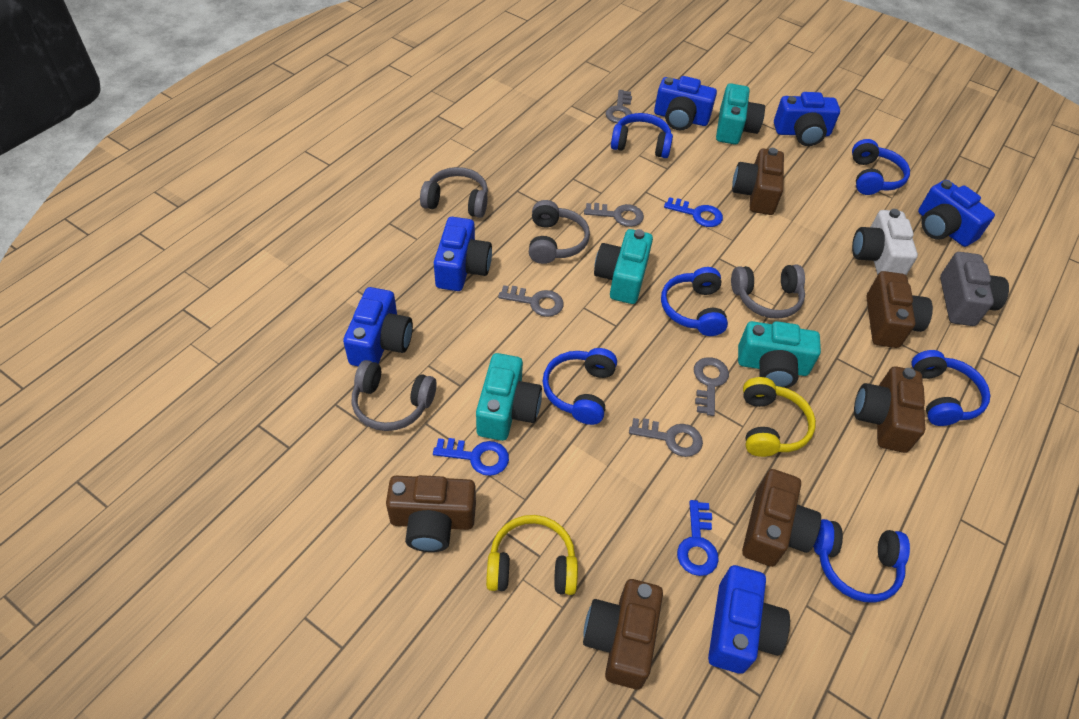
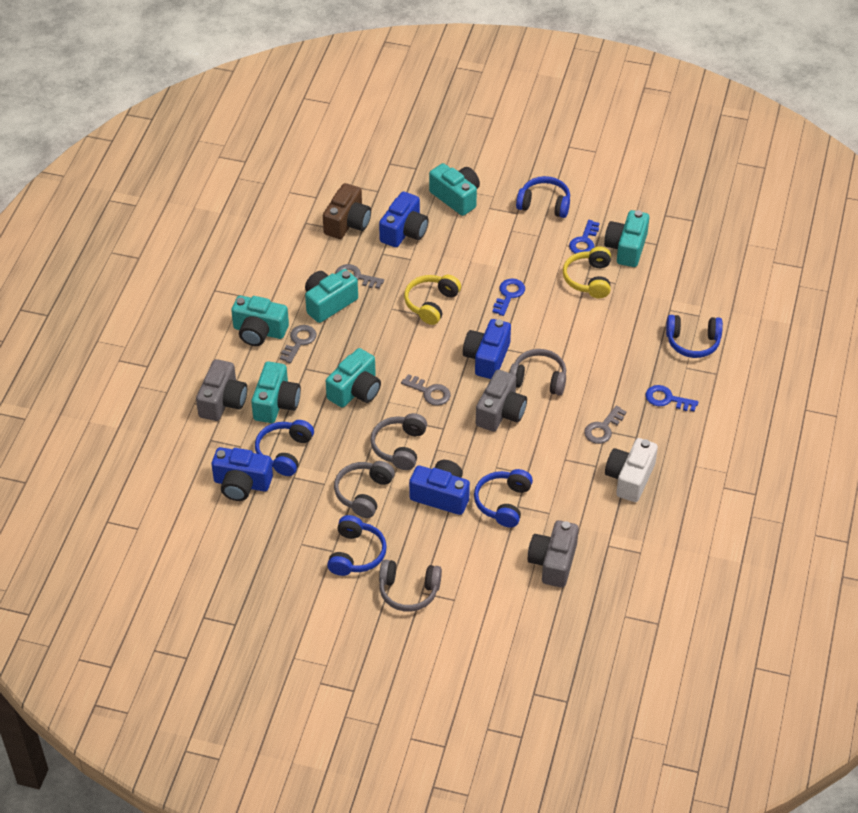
blue camera: 6 -> 4
blue headphones: 6 -> 5
brown camera: 6 -> 1
grey camera: 1 -> 3
grey key: 5 -> 4
turquoise camera: 4 -> 6

